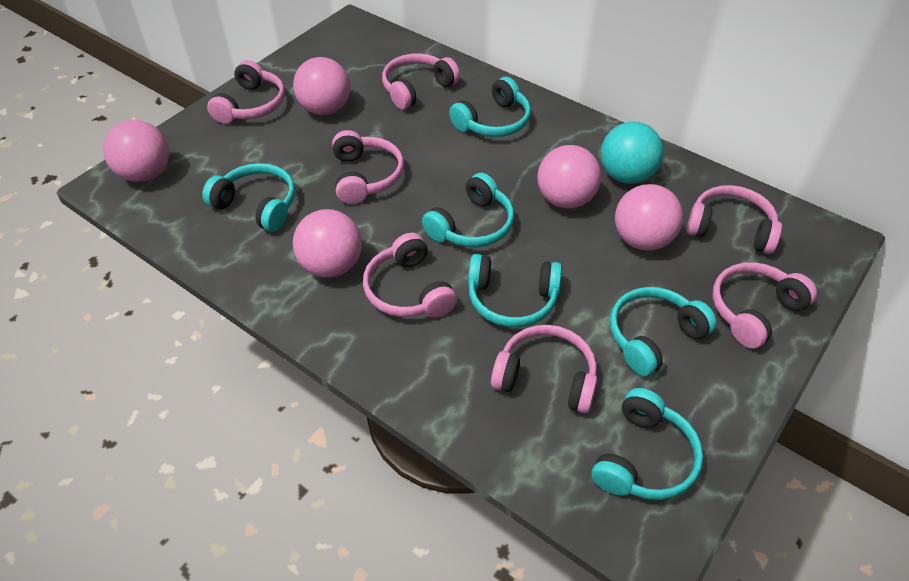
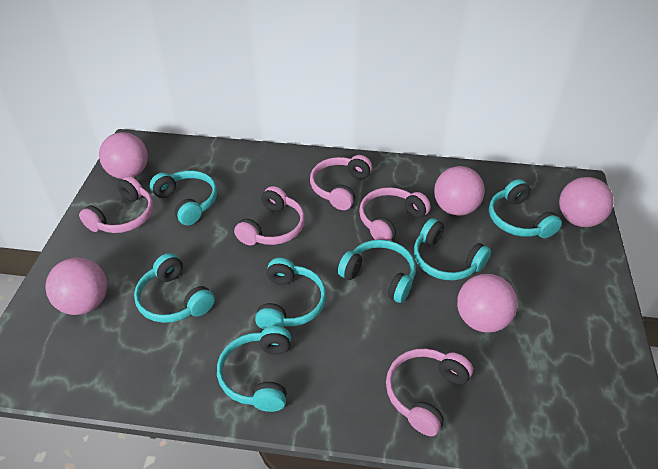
pink headphones: 7 -> 5
turquoise ball: 1 -> 0
turquoise headphones: 6 -> 7

